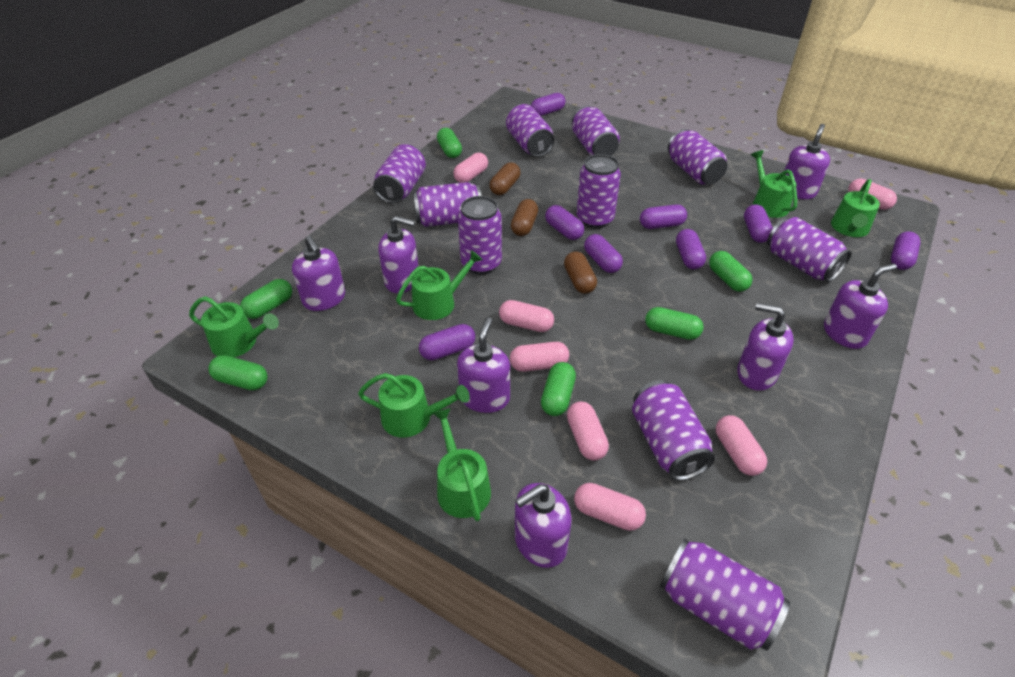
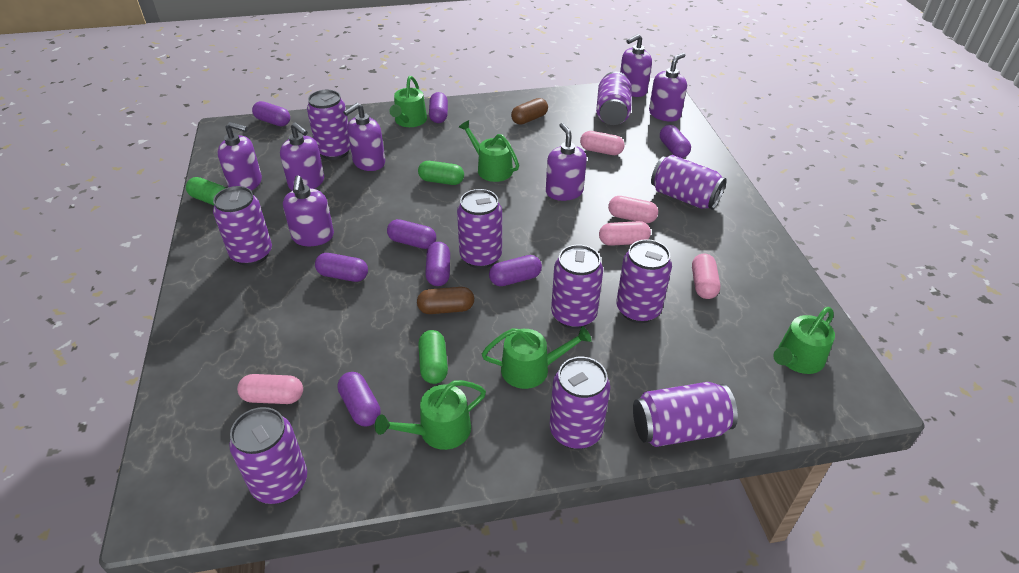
brown capsule: 3 -> 2
green capsule: 6 -> 3
green watering can: 6 -> 5
pink capsule: 7 -> 5

